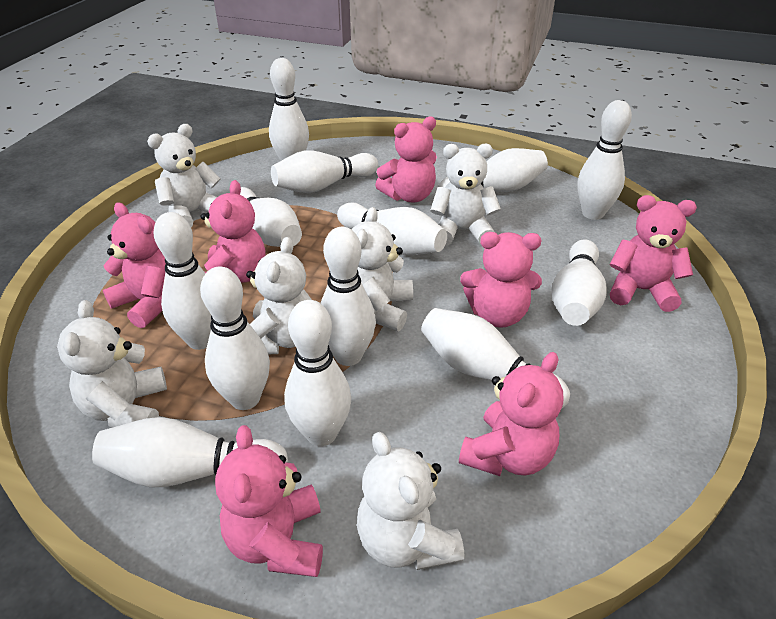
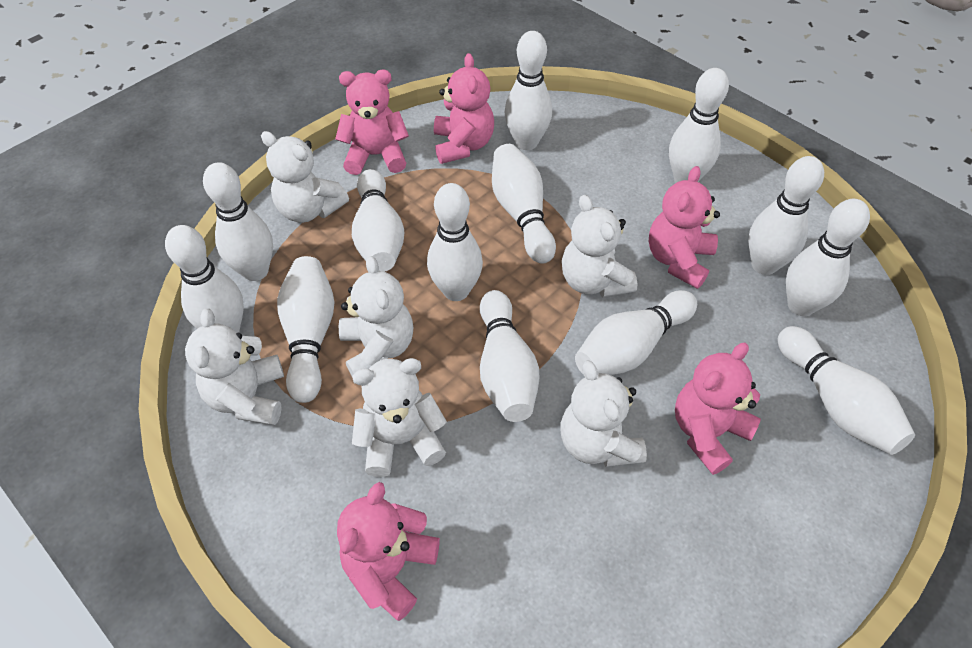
pink teddy bear: 7 -> 5

